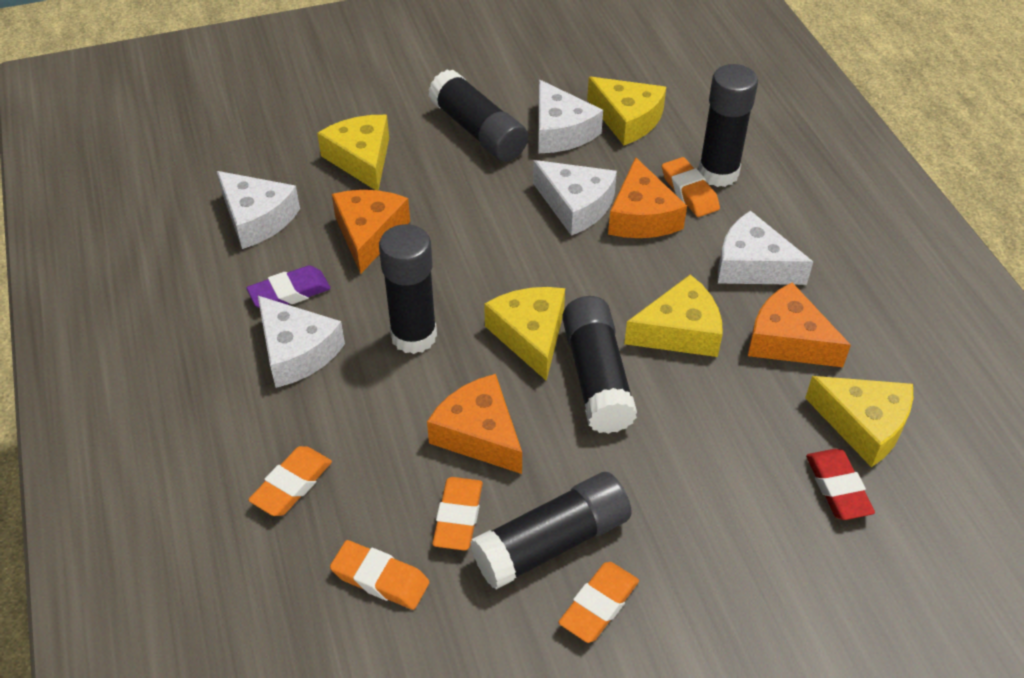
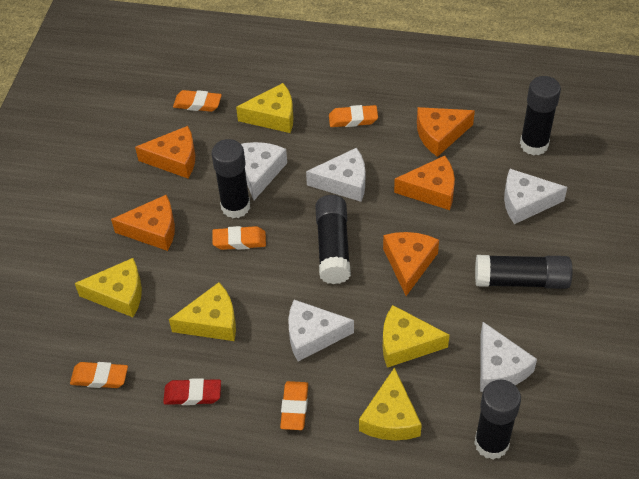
orange cheese: 4 -> 5
purple eraser: 1 -> 0

